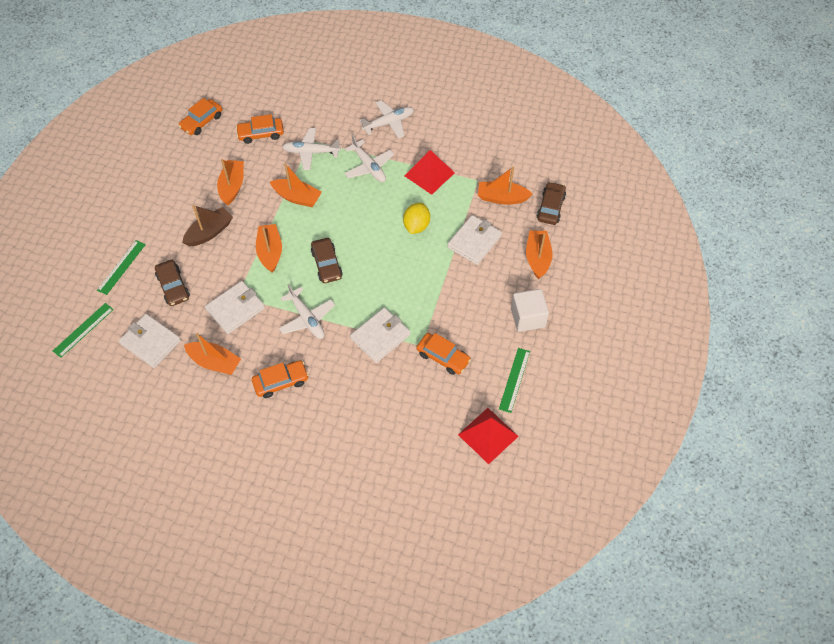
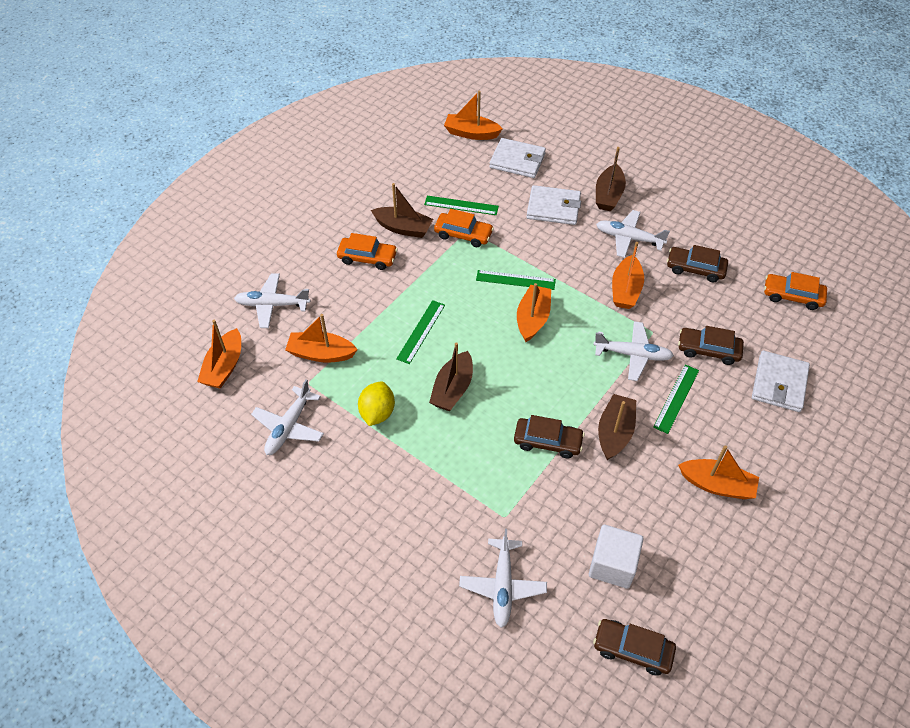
brown boat: 1 -> 4
brown car: 3 -> 4
green ruler: 3 -> 4
orange car: 4 -> 3
red pyramid: 2 -> 0
white plane: 4 -> 5
white wallet: 4 -> 3

